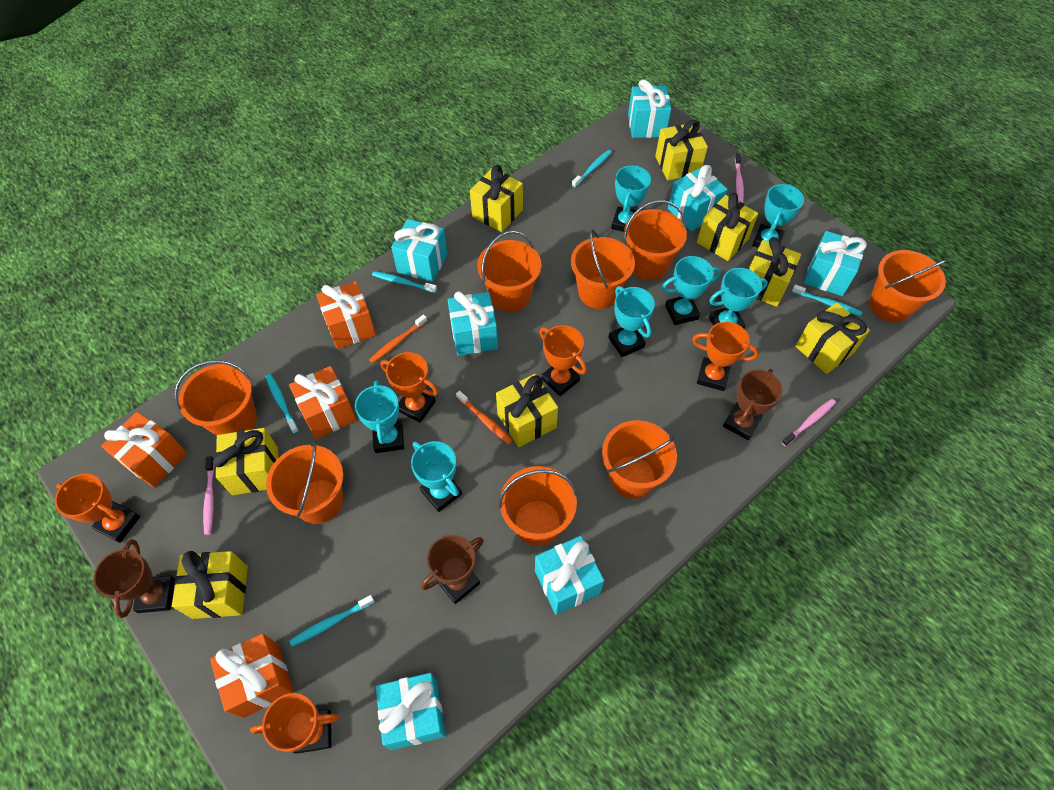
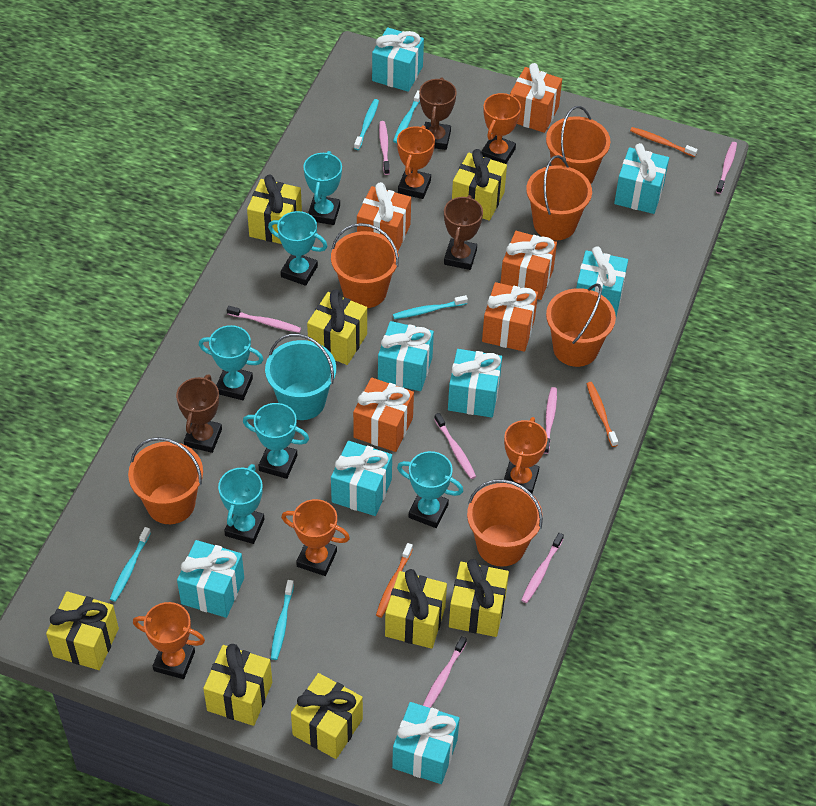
orange bucket: 8 -> 6
orange gift: 4 -> 5
orange toothbrush: 2 -> 3
pink toothbrush: 3 -> 7
turquoise bucket: 0 -> 1
turquoise gift: 7 -> 8
turquoise trophy: 7 -> 6

